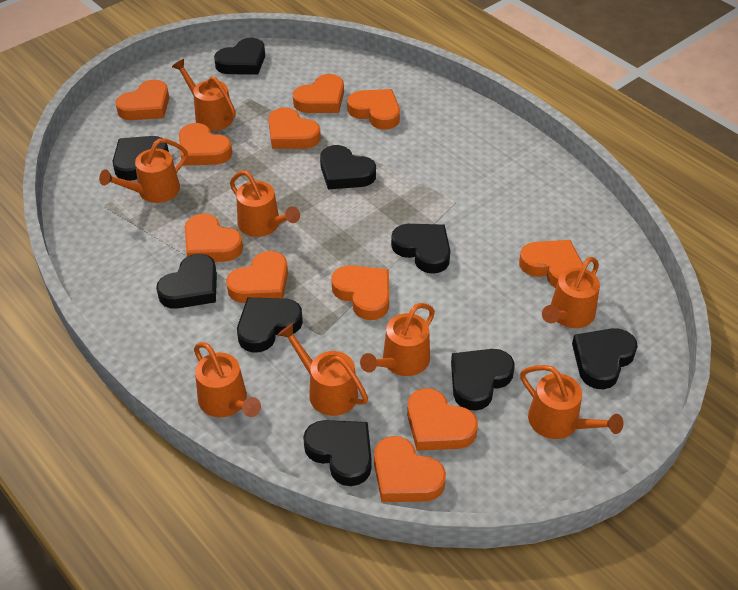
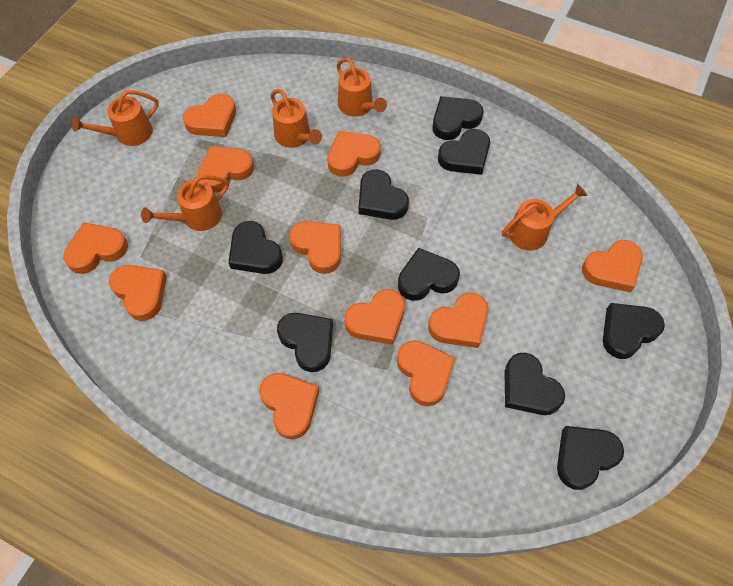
orange watering can: 8 -> 5

